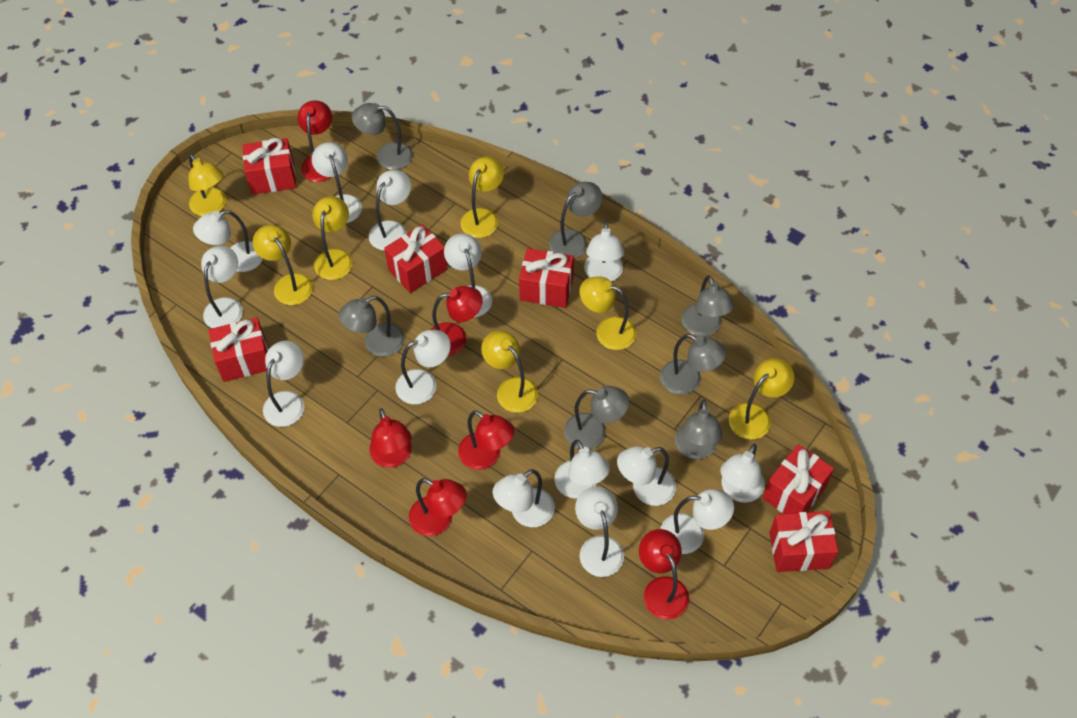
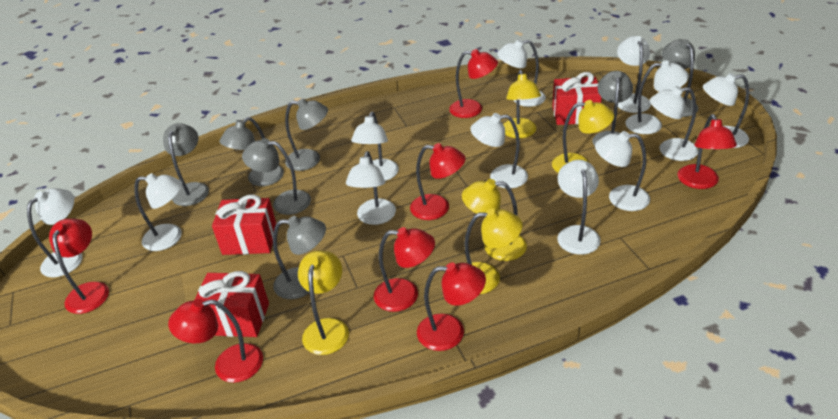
red gift: 6 -> 3
red lamp: 6 -> 7
white lamp: 14 -> 12
yellow lamp: 7 -> 5

